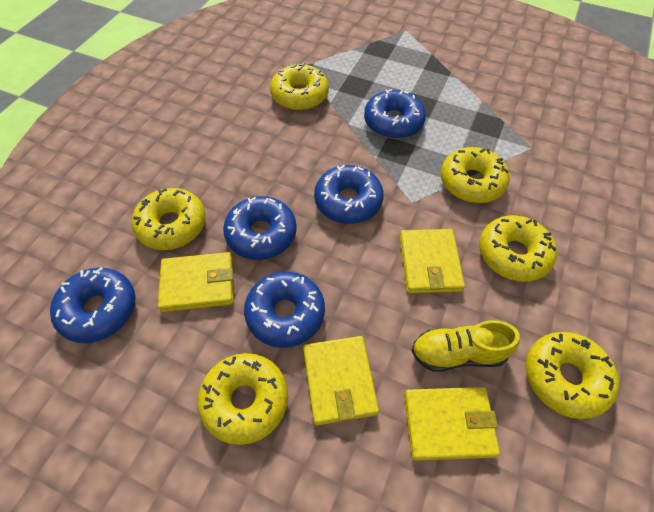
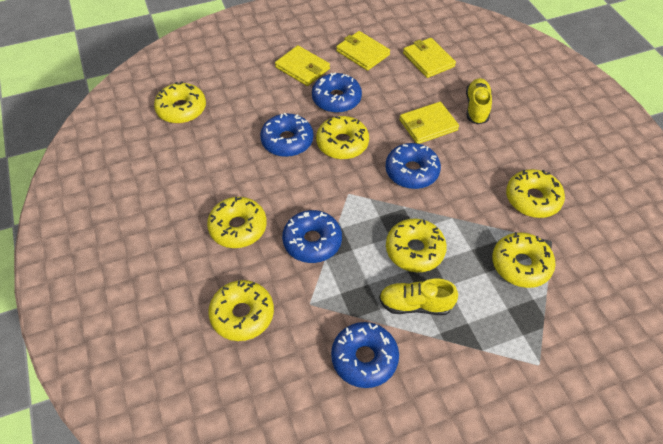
yellow donut: 6 -> 7
yellow shoe: 1 -> 2

